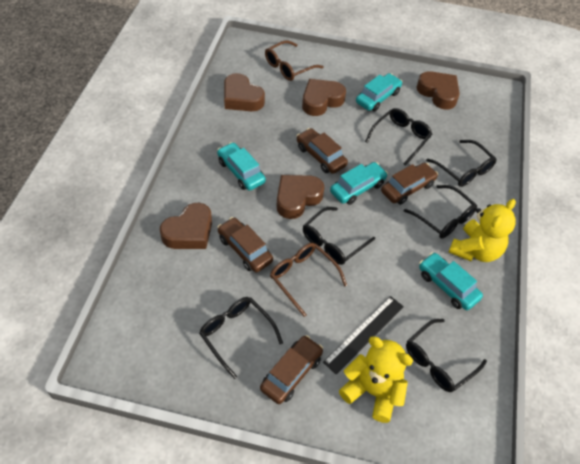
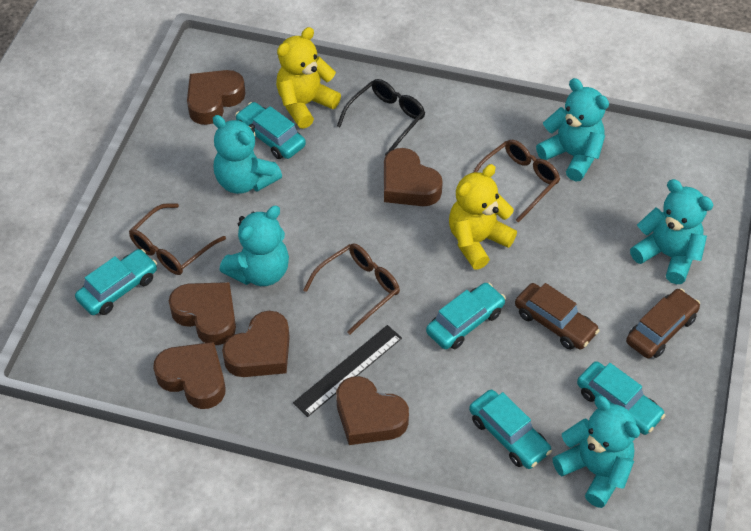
black glasses: 6 -> 1
brown car: 4 -> 2
brown glasses: 2 -> 3
brown heart: 5 -> 6
turquoise car: 4 -> 5
turquoise teddy bear: 0 -> 5

